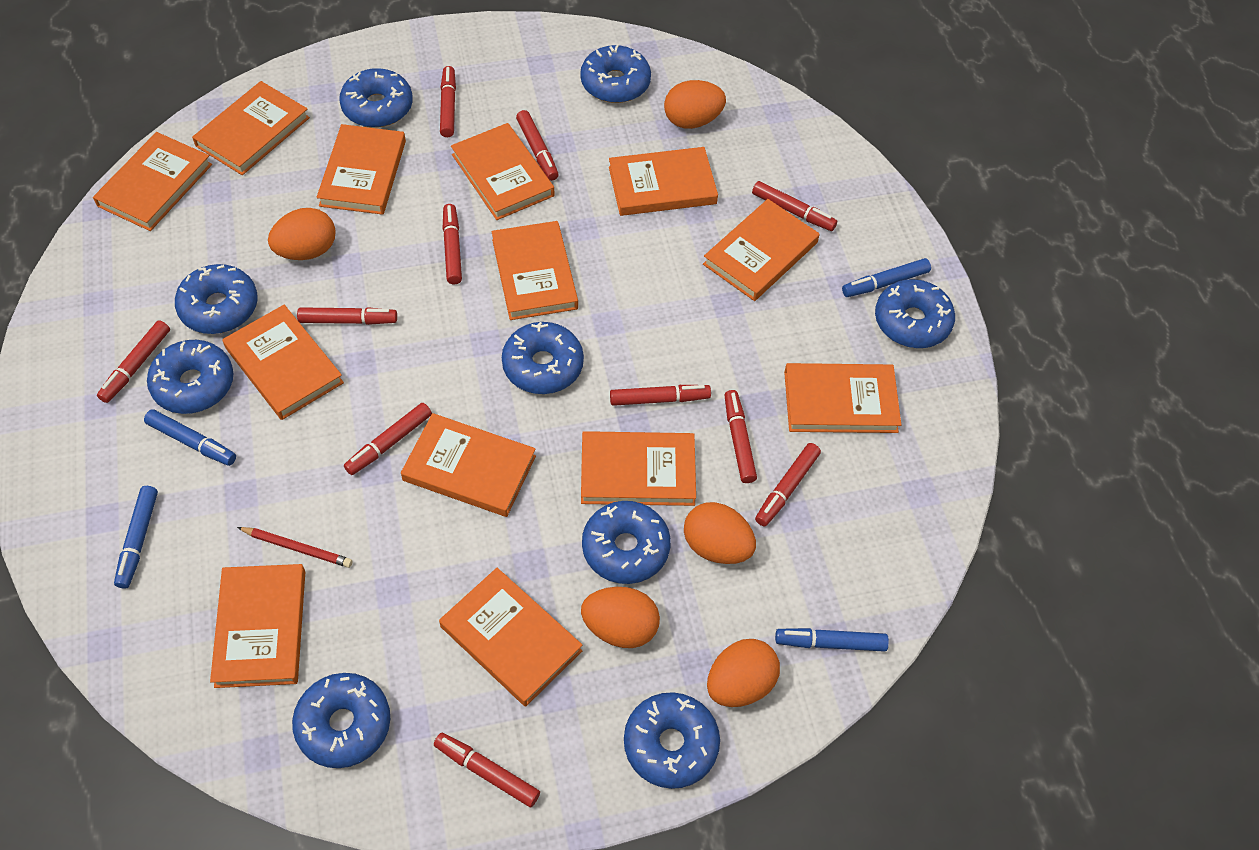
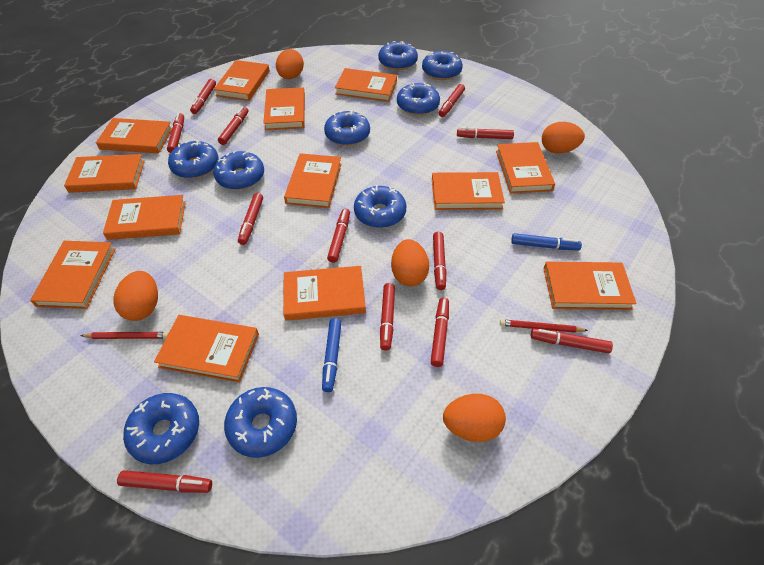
blue marker: 4 -> 2
red marker: 11 -> 12
red pencil: 1 -> 2

